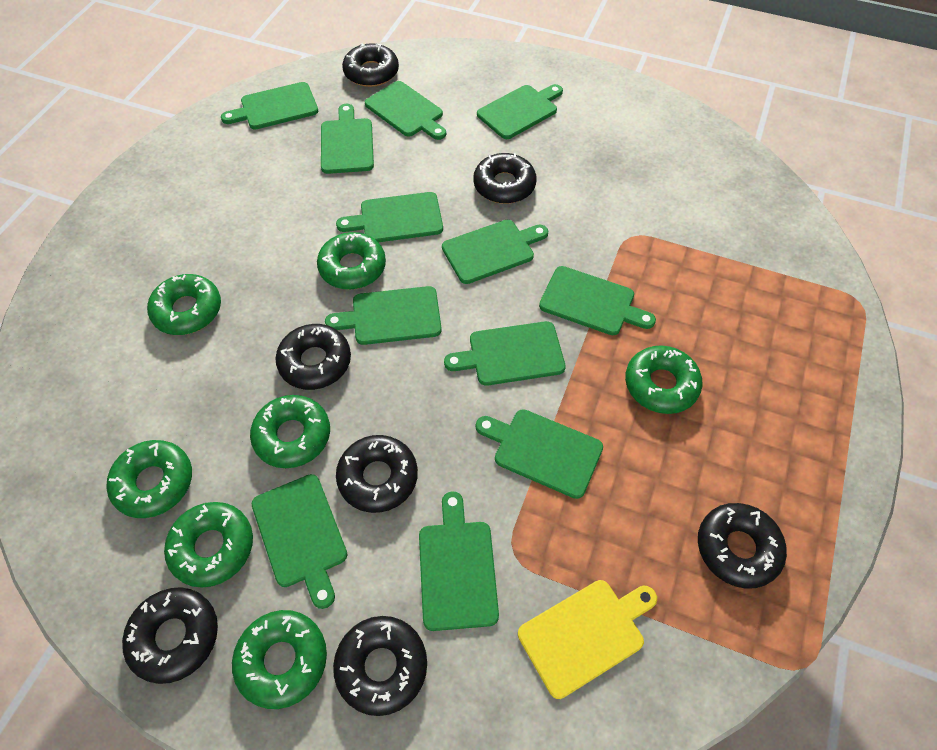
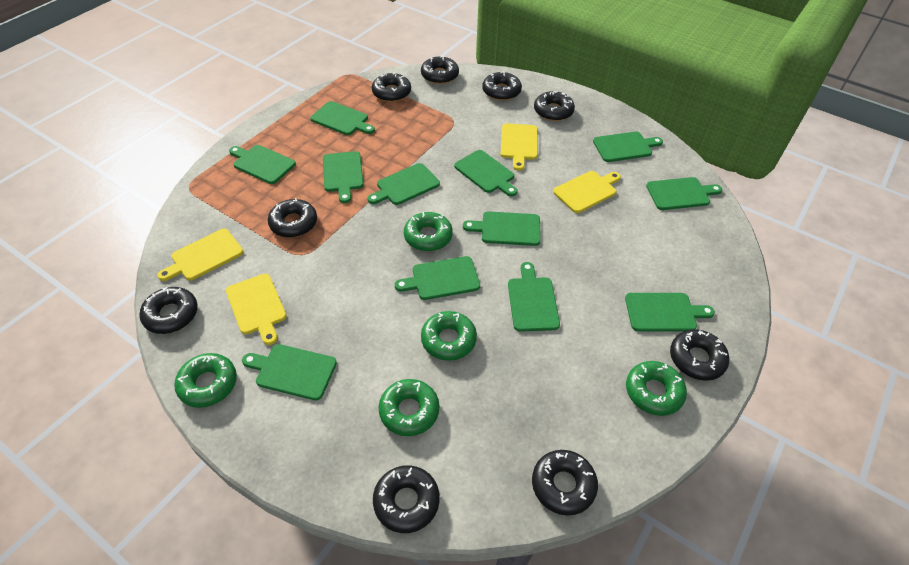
black donut: 7 -> 9
green donut: 7 -> 5
yellow cutting board: 1 -> 4

